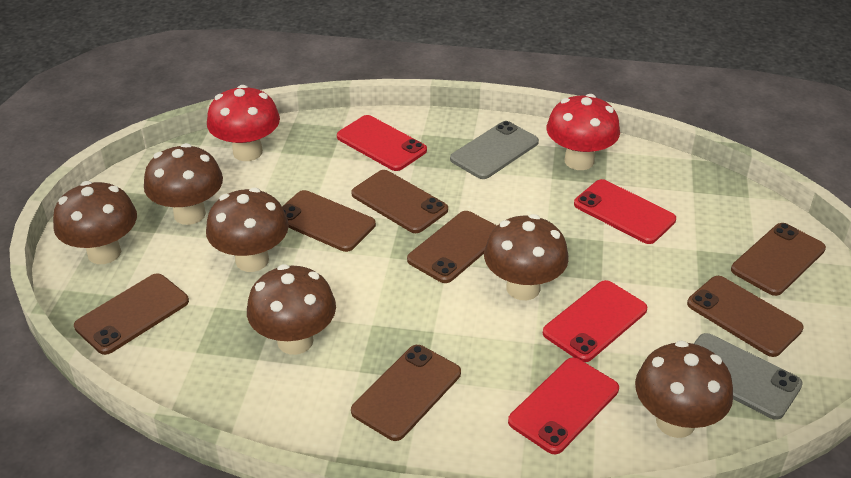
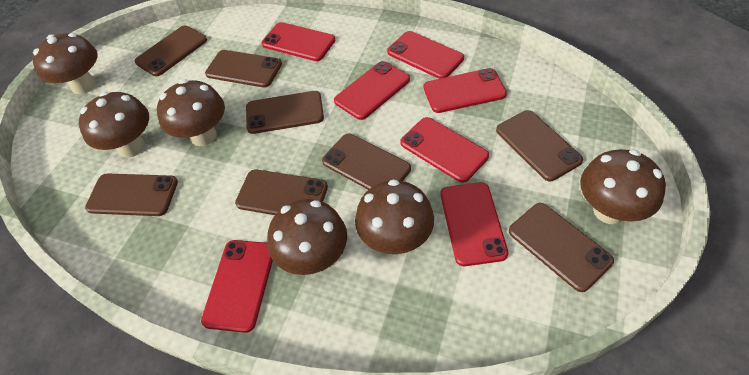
brown phone: 7 -> 8
grey phone: 2 -> 0
red mushroom: 2 -> 0
red phone: 4 -> 7

